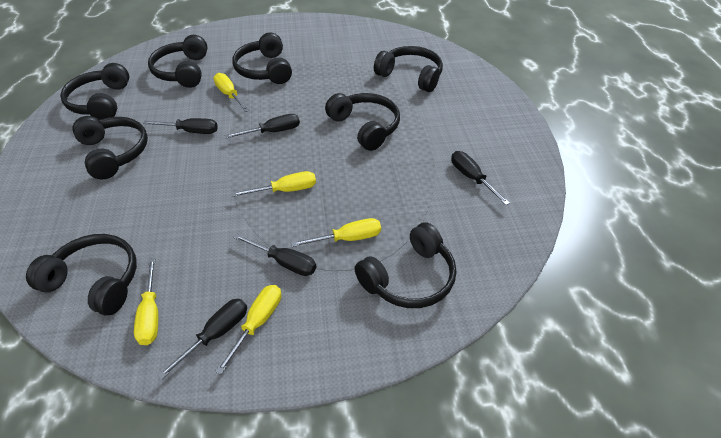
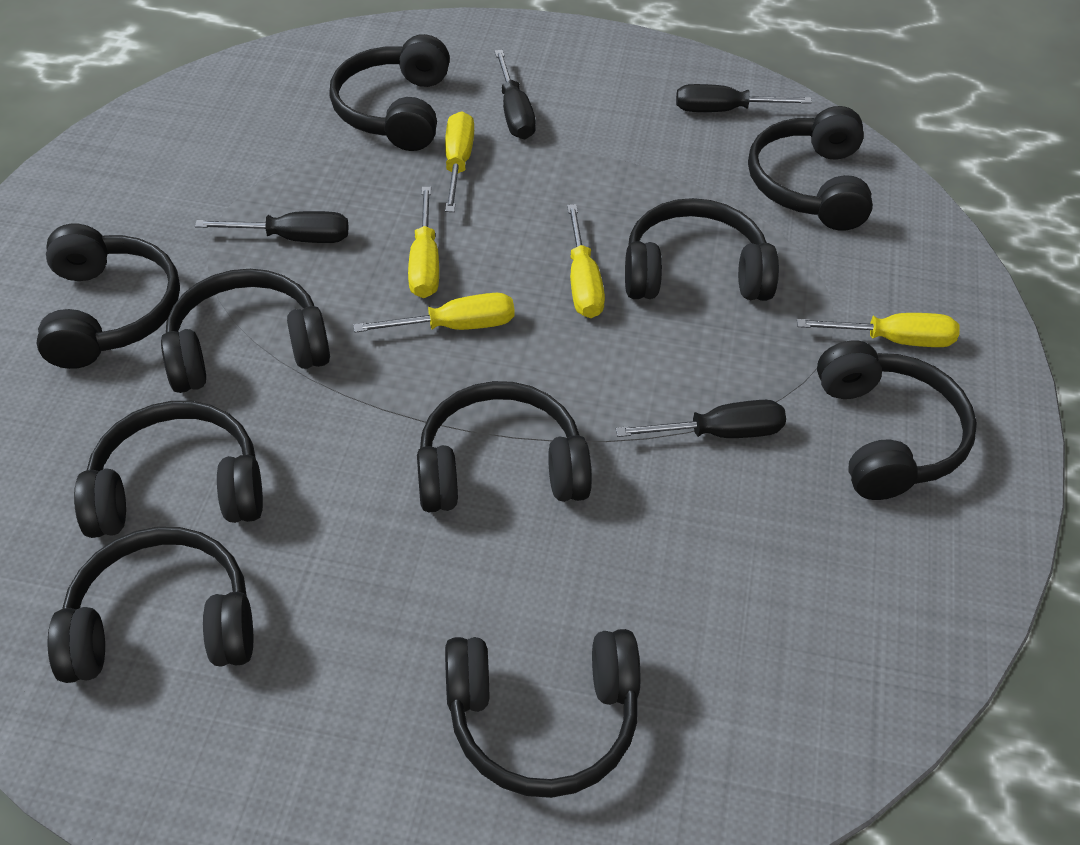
black headphones: 8 -> 10
black screwdriver: 5 -> 4

